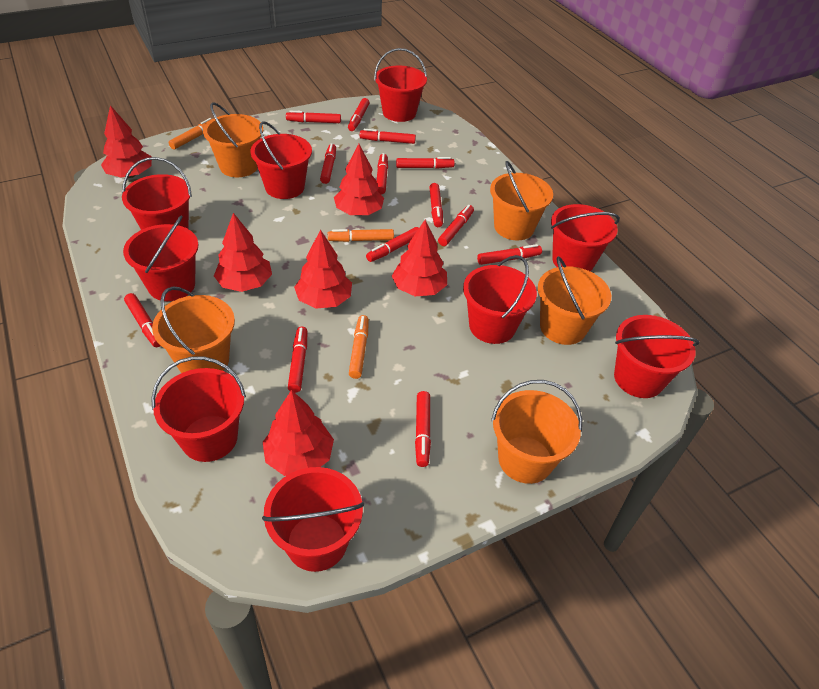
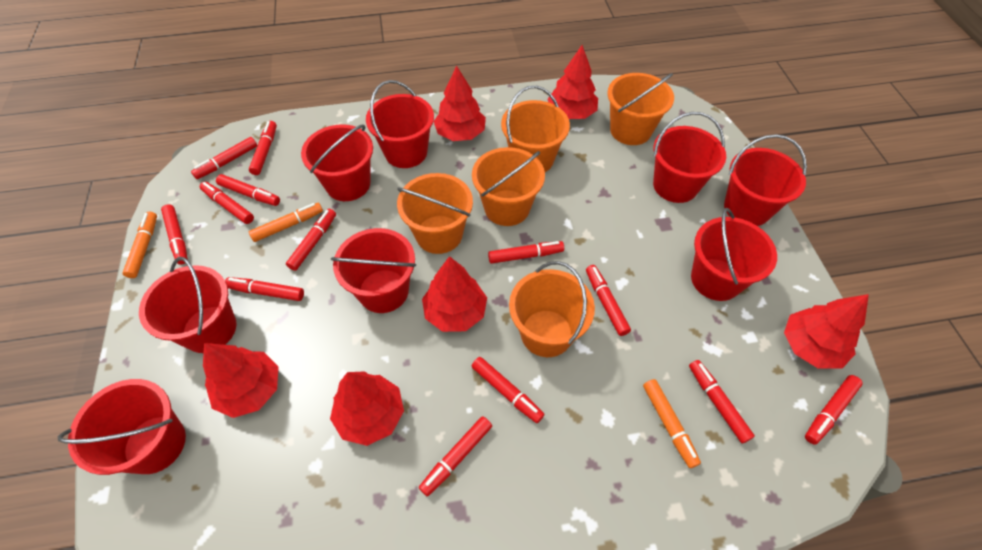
red bucket: 9 -> 8

